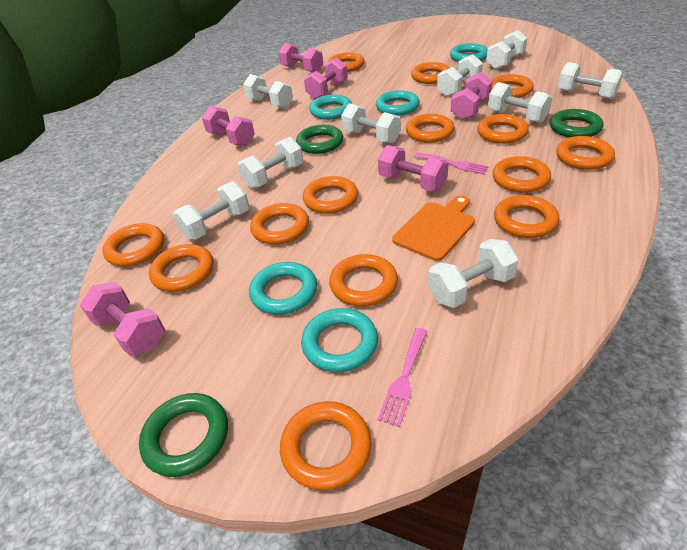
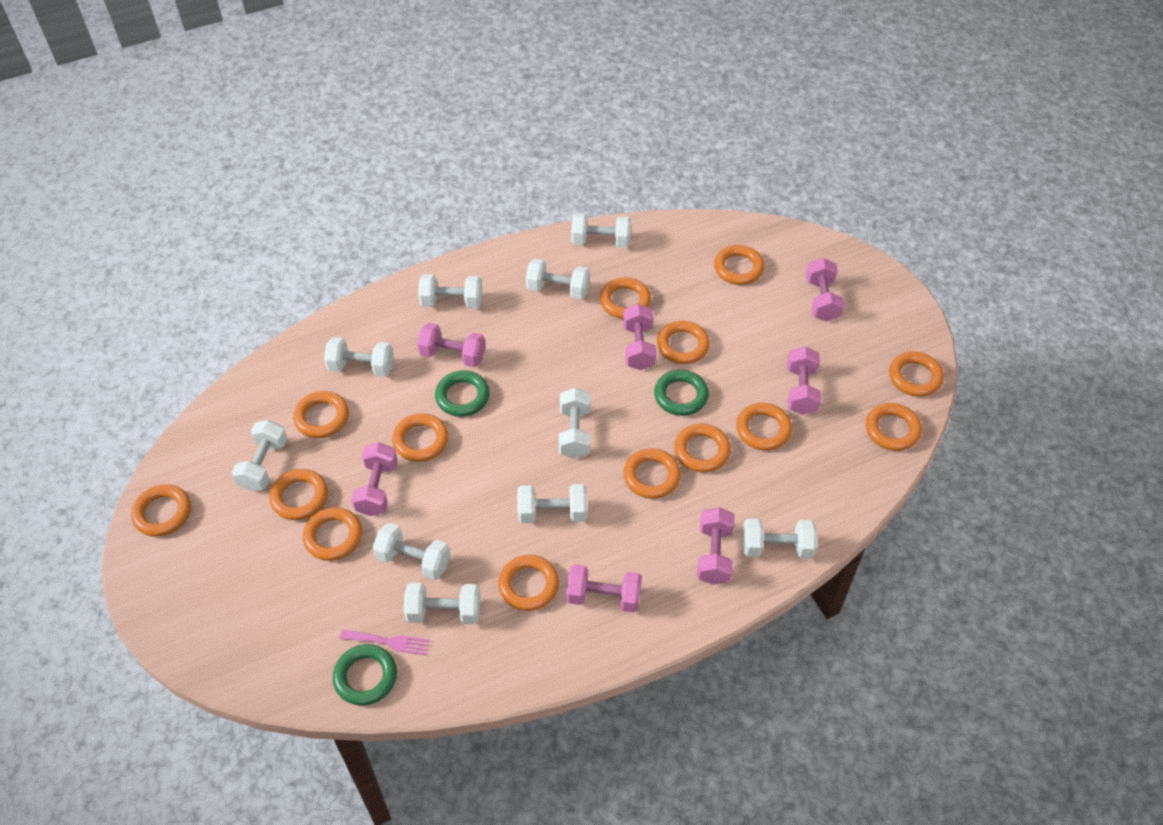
orange cutting board: 1 -> 0
pink dumbbell: 6 -> 7
pink fork: 2 -> 1
turquoise ring: 5 -> 0
white dumbbell: 9 -> 10

